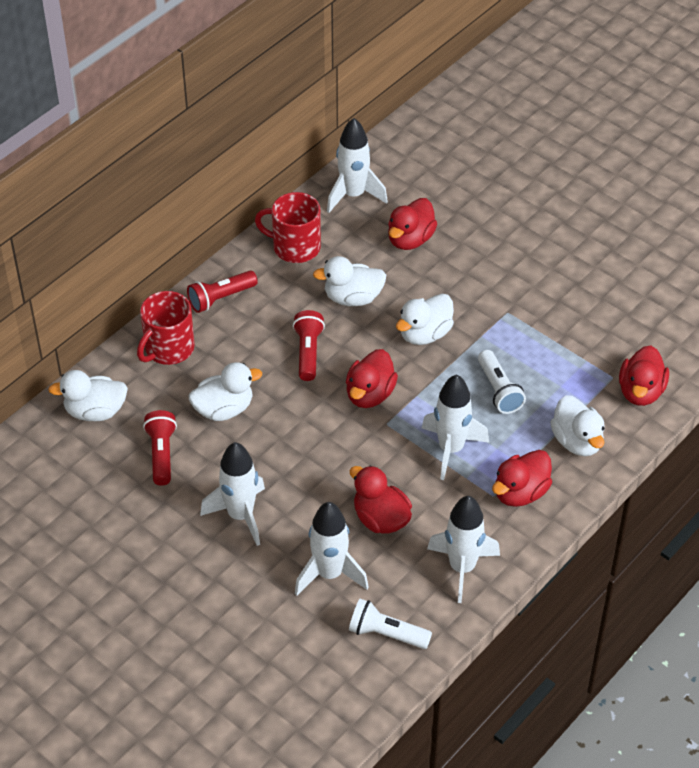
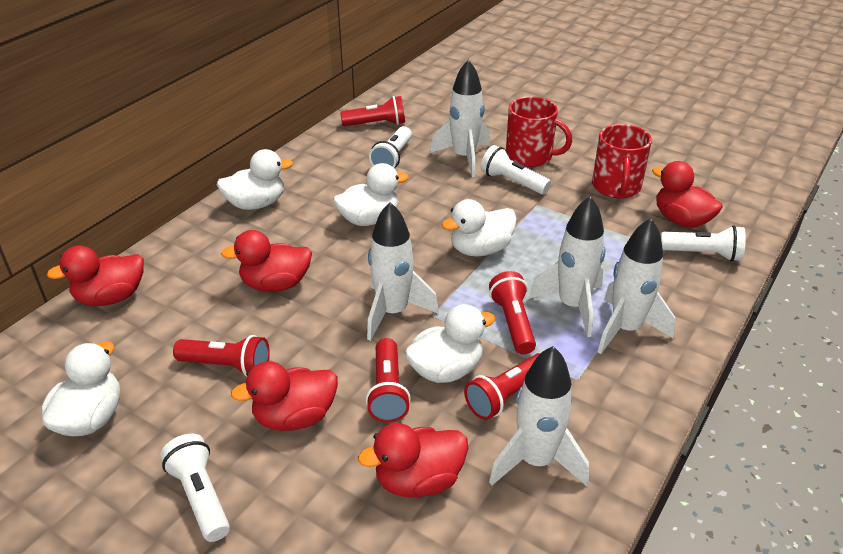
red flashlight: 3 -> 5
white flashlight: 2 -> 4

